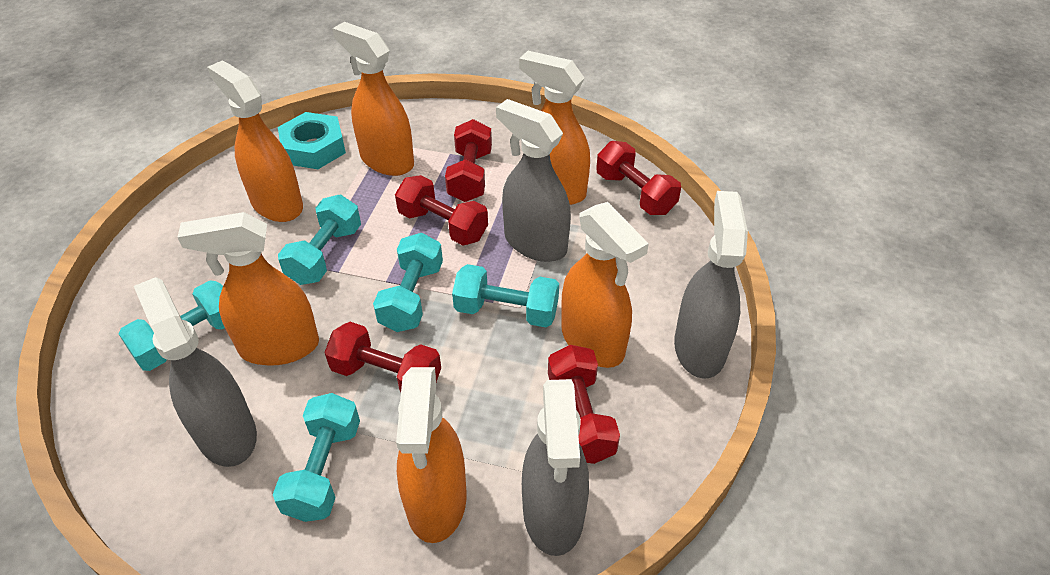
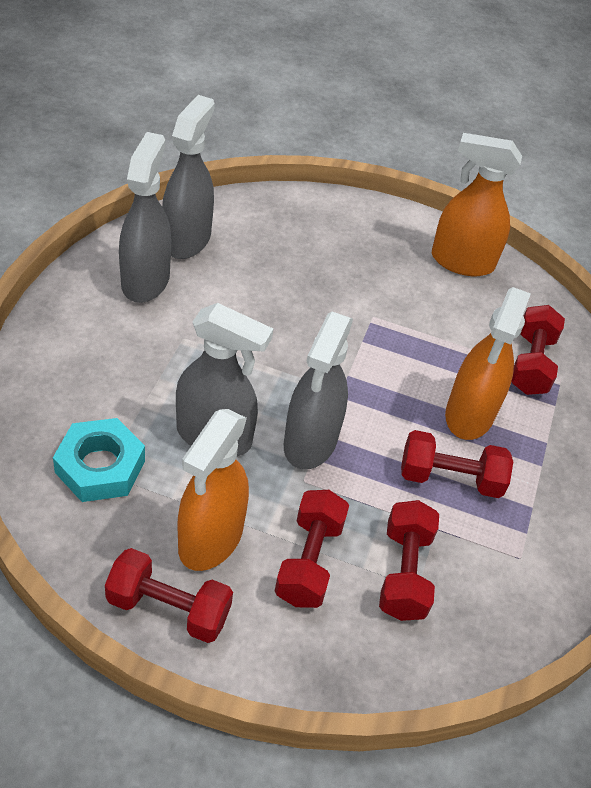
orange spray bottle: 6 -> 3
turquoise dumbbell: 5 -> 0

